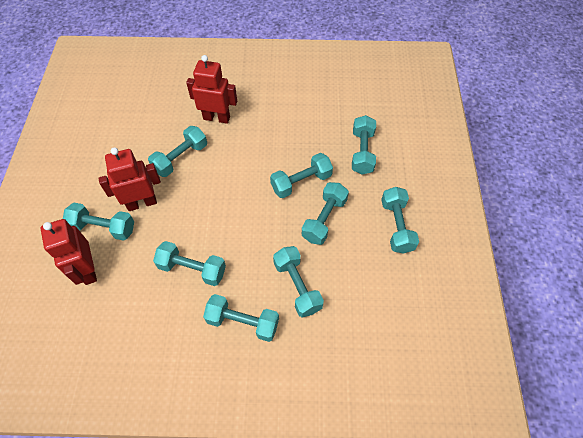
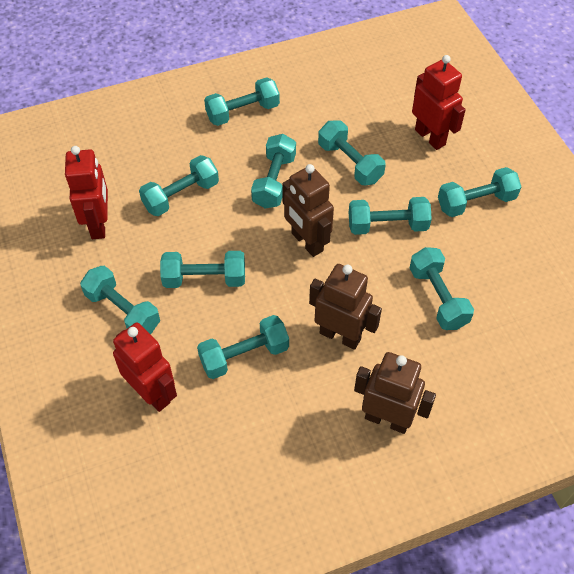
brown robot: 0 -> 3
turquoise dumbbell: 9 -> 10

